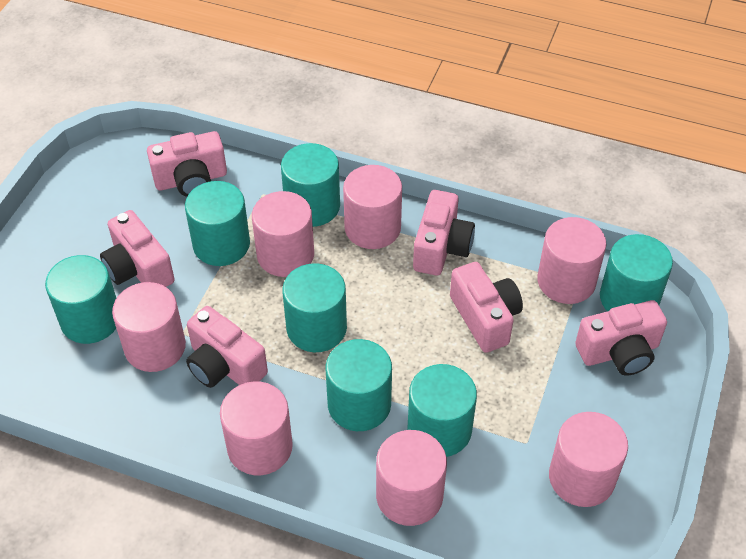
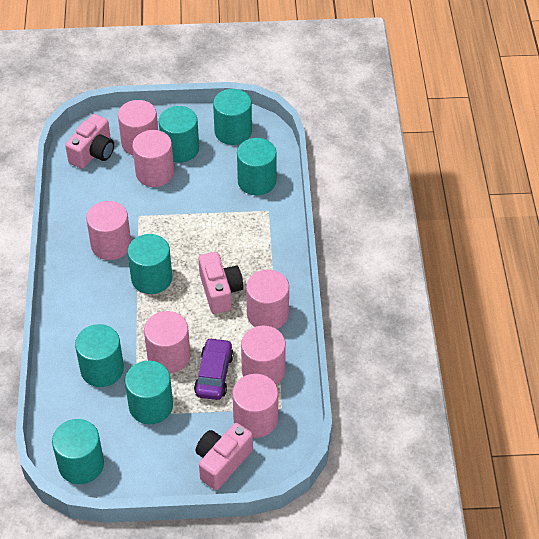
pink camera: 6 -> 3
purple car: 0 -> 1

